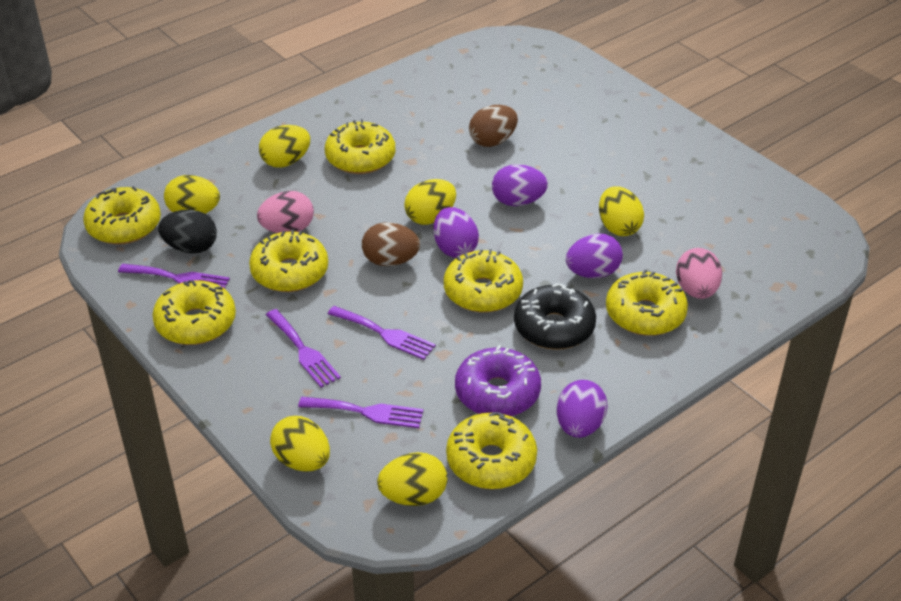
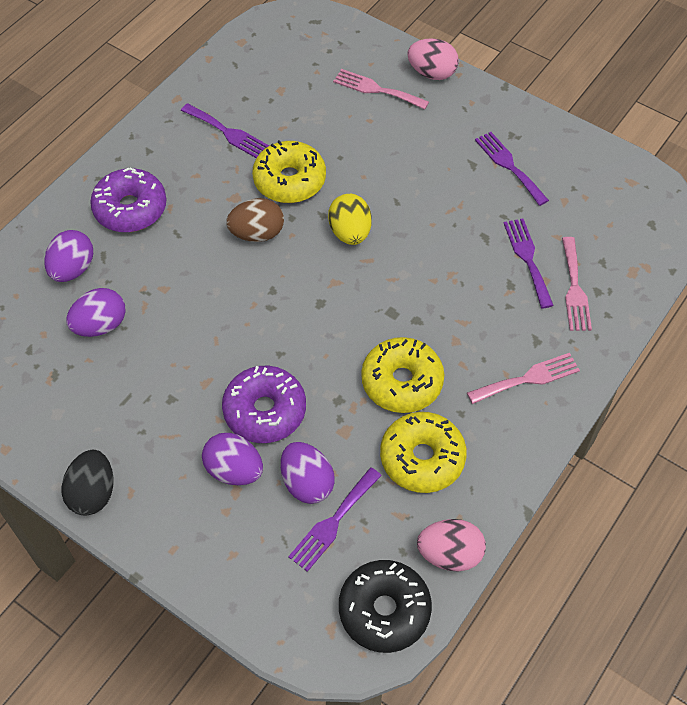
brown egg: 2 -> 1
pink fork: 0 -> 3
purple donut: 1 -> 2
yellow donut: 7 -> 3
yellow egg: 6 -> 1

